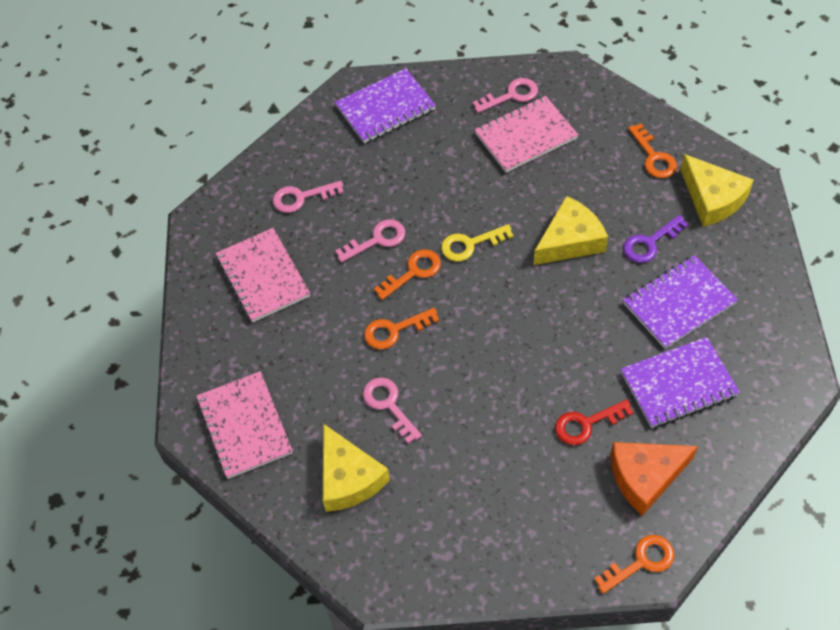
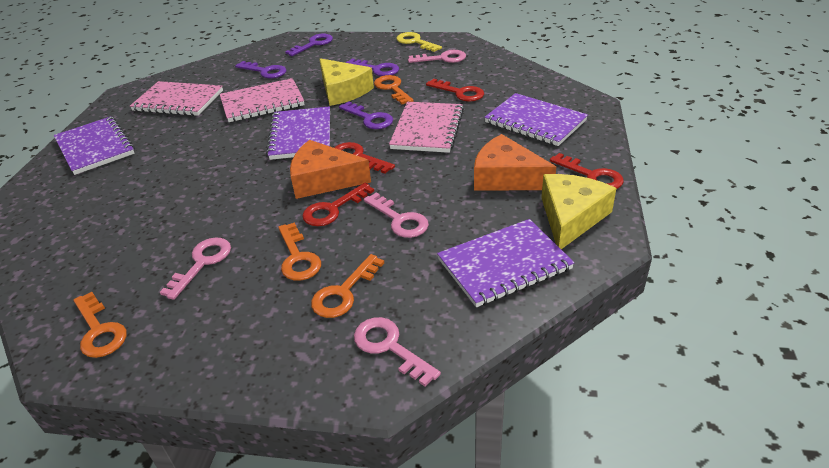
orange cheese: 1 -> 2
purple key: 1 -> 4
purple notebook: 3 -> 4
red key: 1 -> 4
yellow cheese: 3 -> 2

